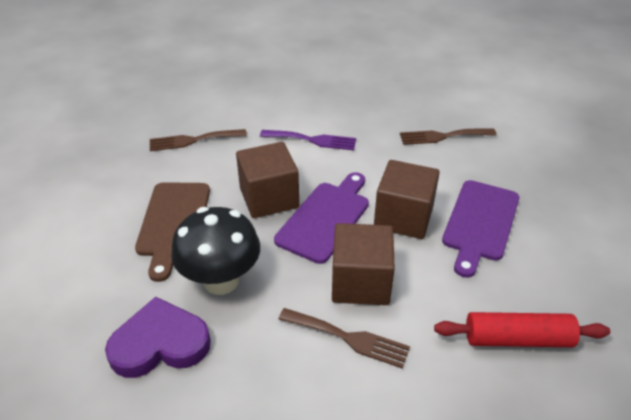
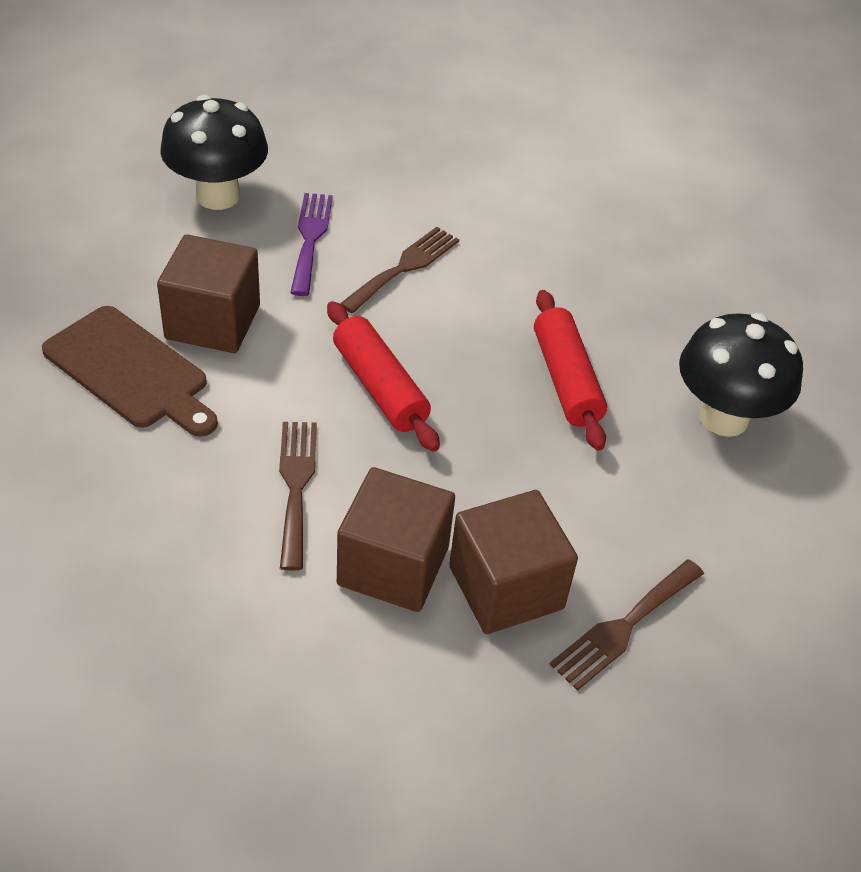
black mushroom: 1 -> 2
purple cutting board: 2 -> 0
purple heart: 1 -> 0
red rolling pin: 1 -> 2

